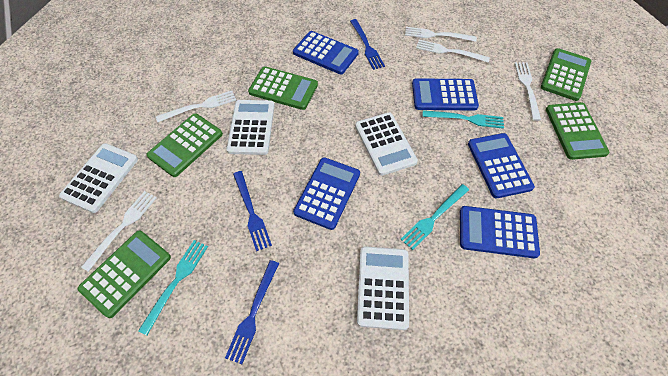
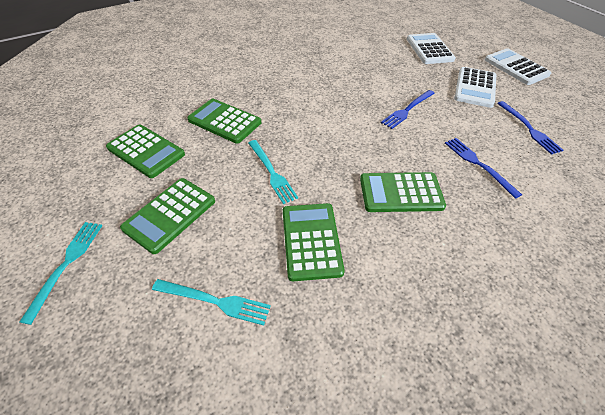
blue calculator: 5 -> 0
white calculator: 4 -> 3
white fork: 5 -> 0

